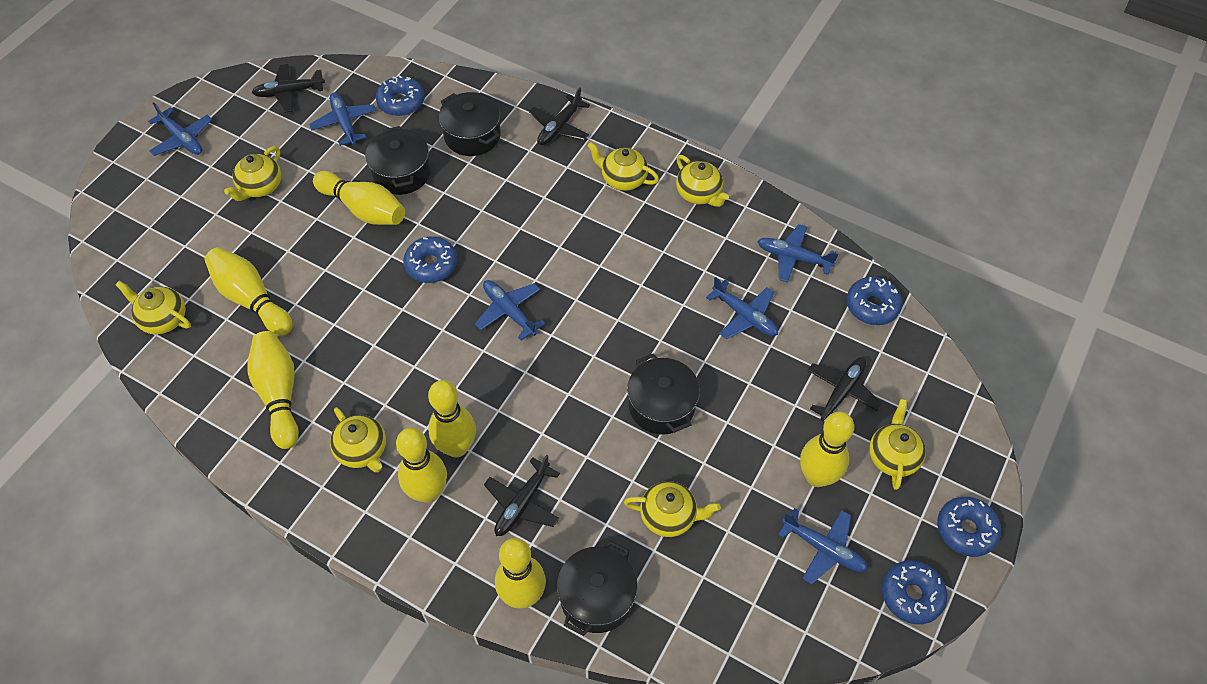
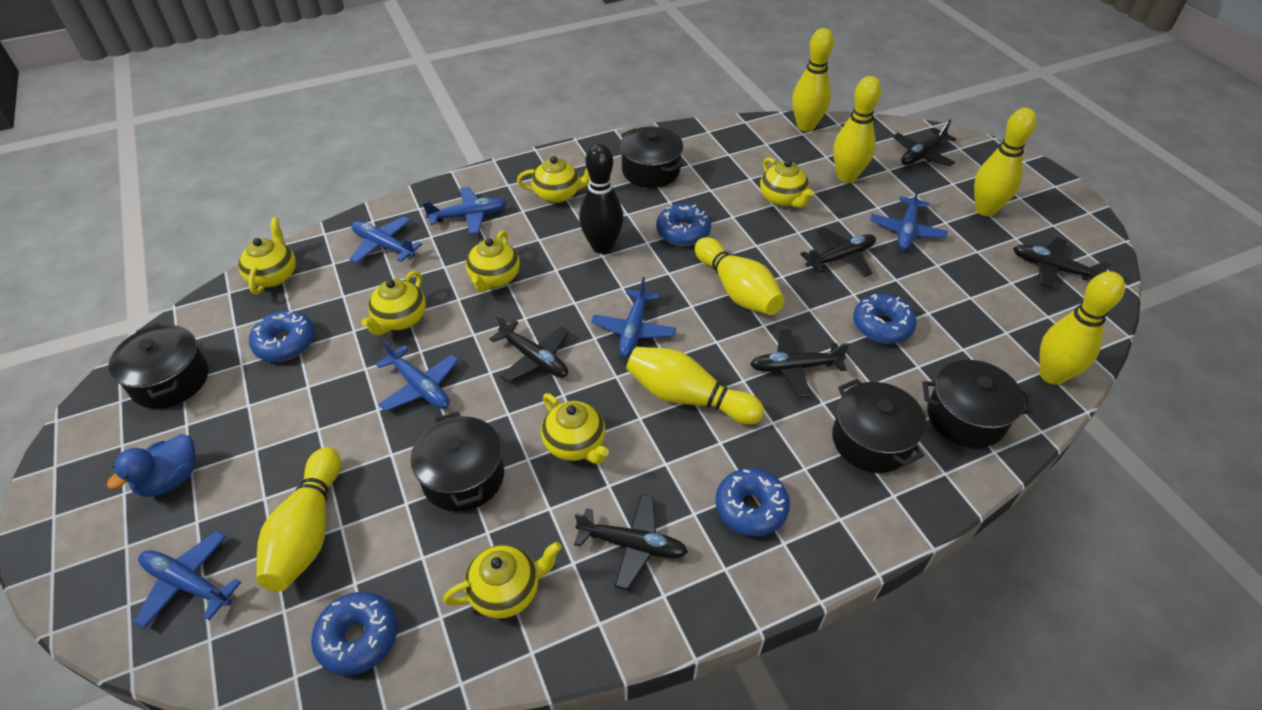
black bowling pin: 0 -> 1
black plane: 4 -> 6
black pot: 4 -> 5
blue duck: 0 -> 1

